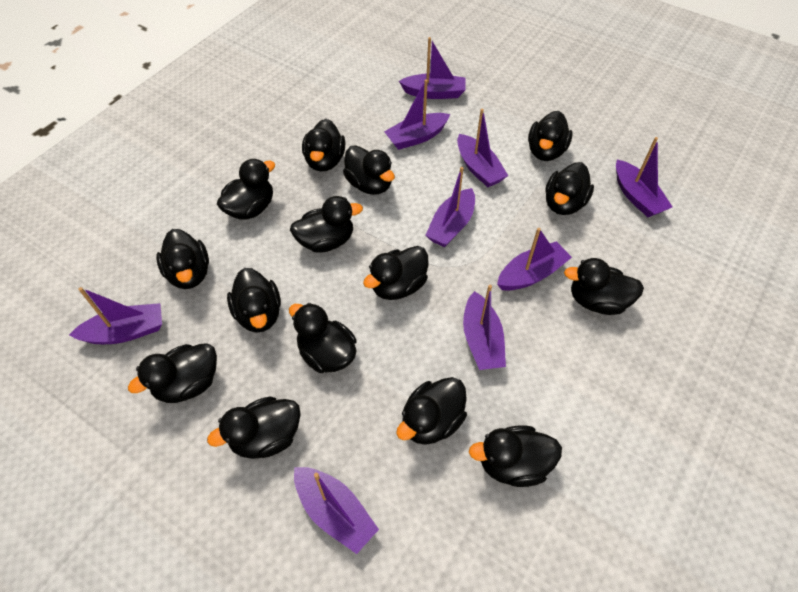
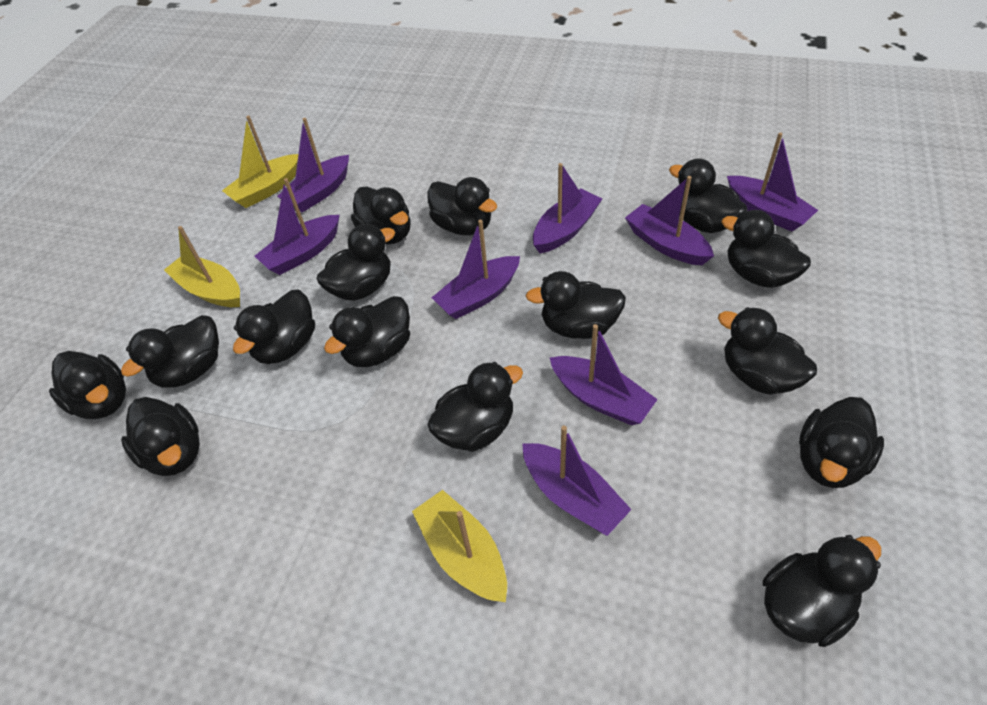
purple boat: 9 -> 8
yellow boat: 0 -> 3

